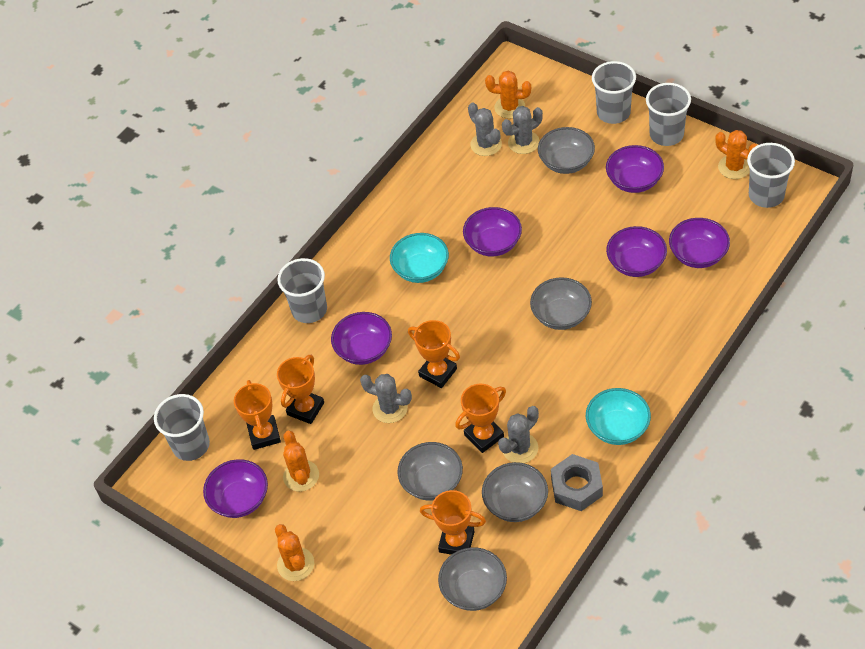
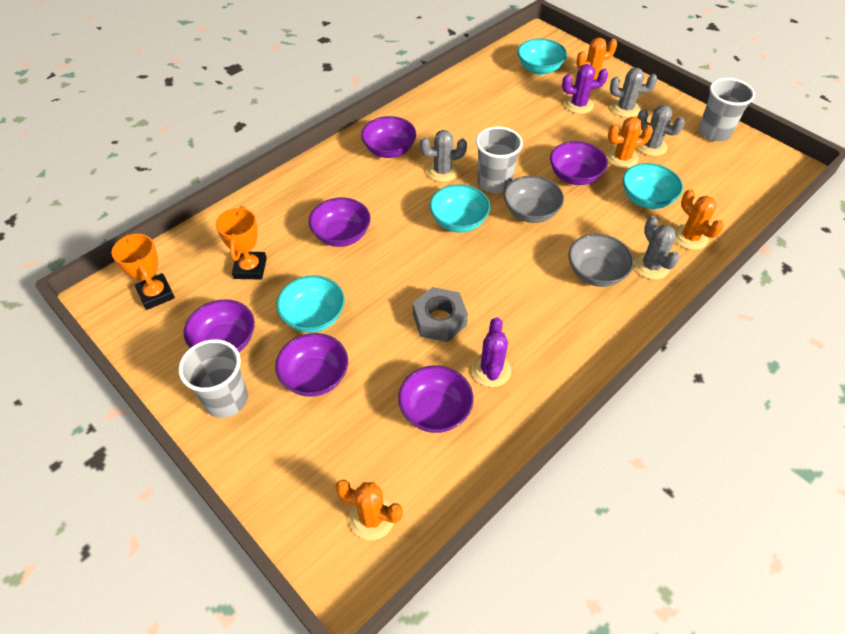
grey bowl: 5 -> 2
grey cup: 5 -> 3
orange trophy: 5 -> 2
purple cactus: 0 -> 2
turquoise bowl: 2 -> 4

